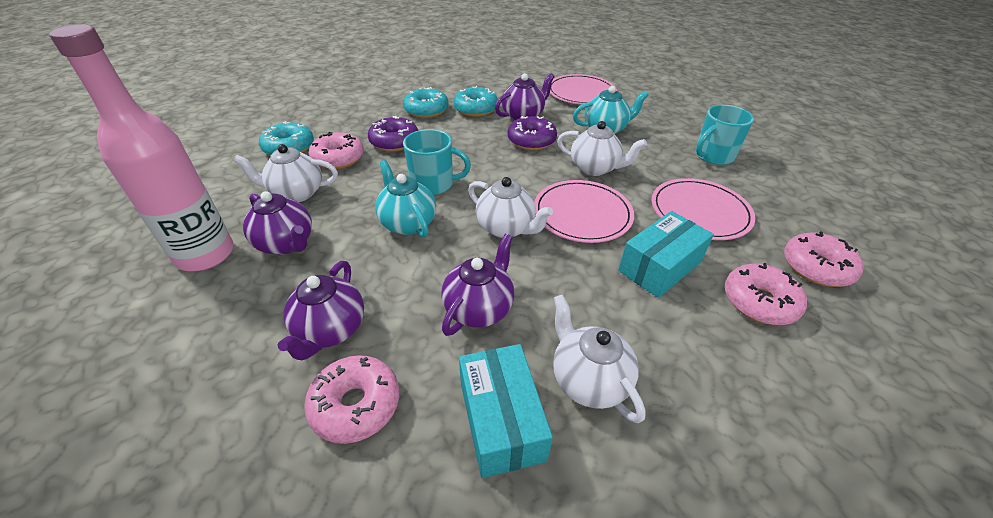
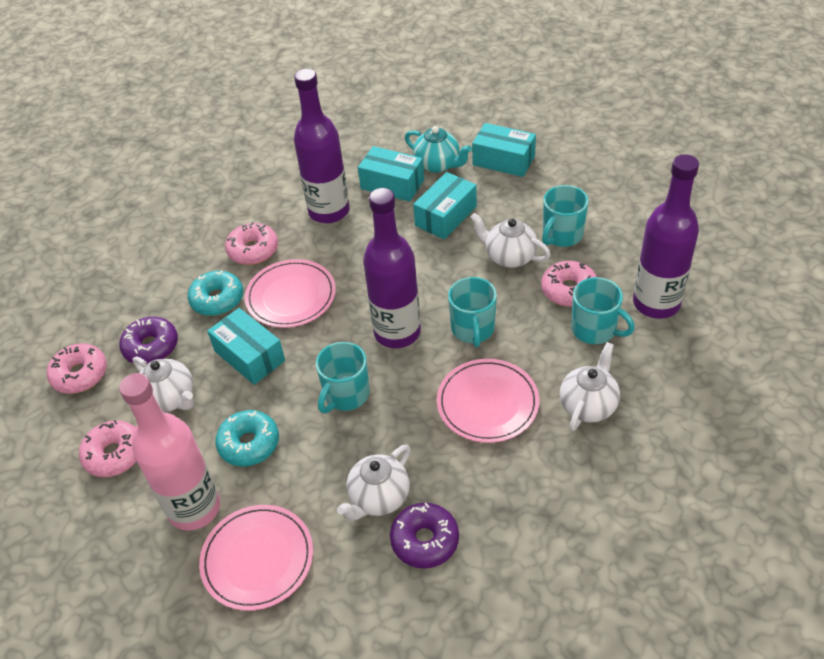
purple bottle: 0 -> 3
purple teapot: 4 -> 0
turquoise box: 2 -> 4
turquoise donut: 3 -> 2
turquoise mug: 2 -> 4
turquoise teapot: 2 -> 1

